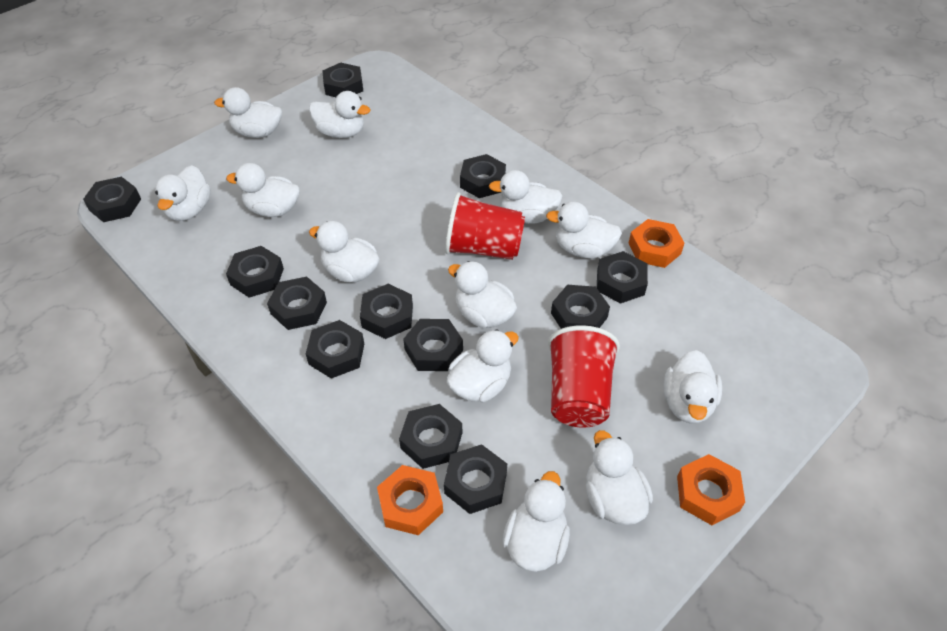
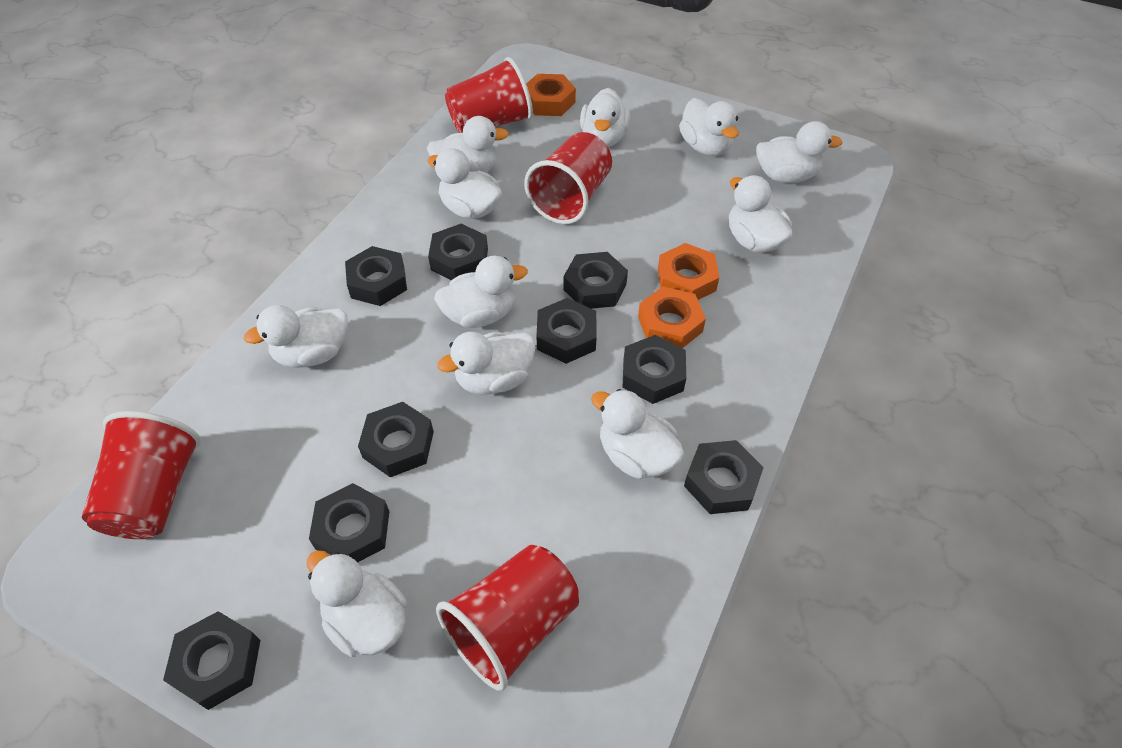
black nut: 12 -> 9
red cup: 2 -> 4
white duck: 12 -> 11

